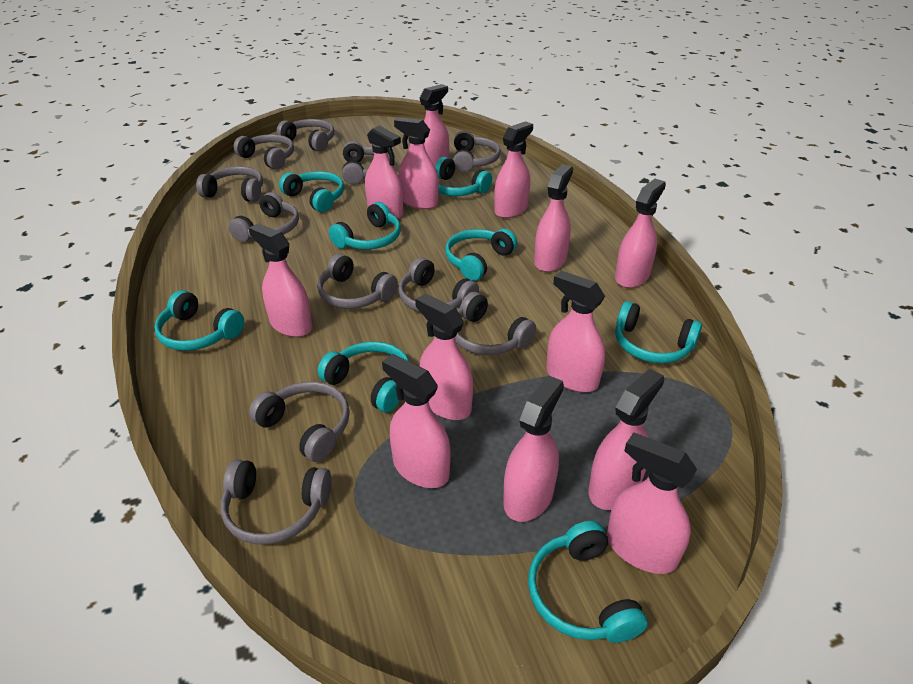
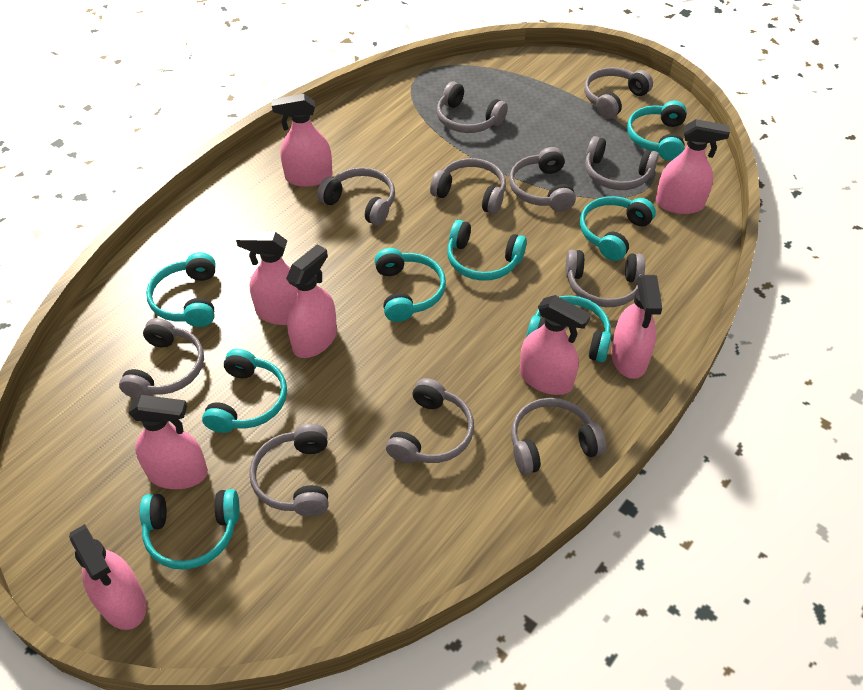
pink spray bottle: 13 -> 8

